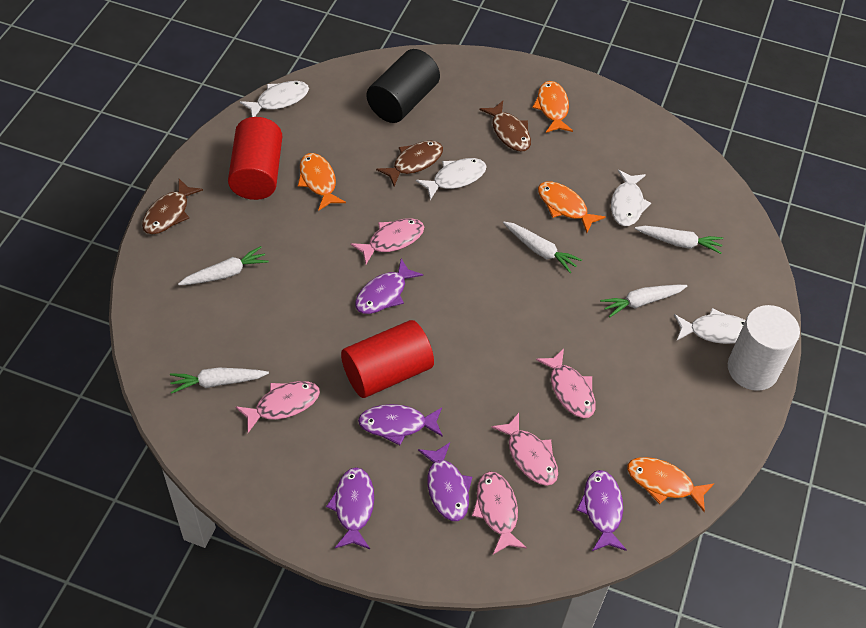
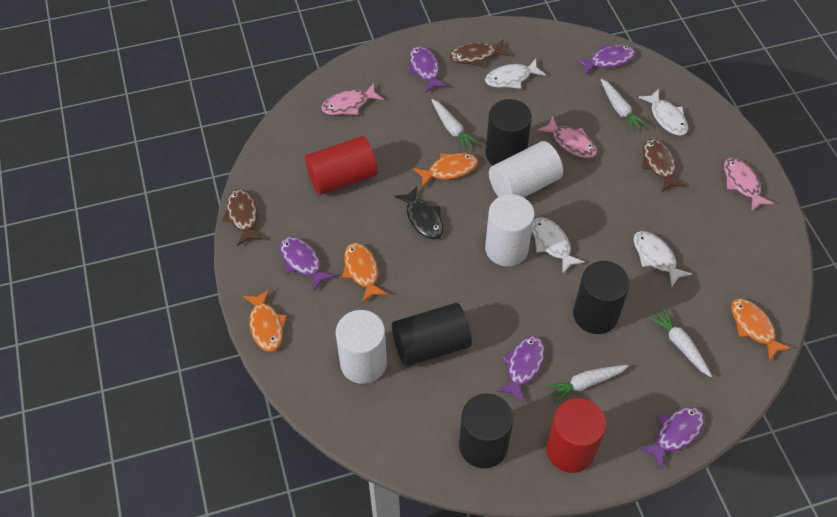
black cylinder: 1 -> 4
black fish: 0 -> 1
pink fish: 5 -> 3
white carrot: 5 -> 4
white cylinder: 1 -> 3

